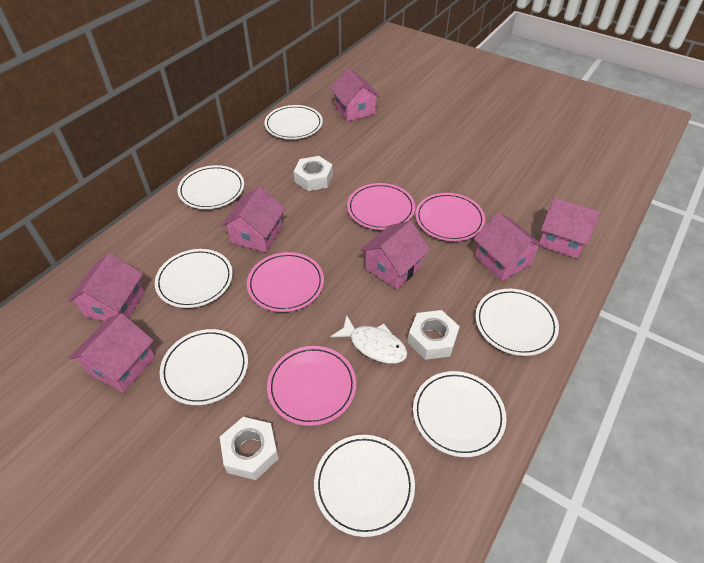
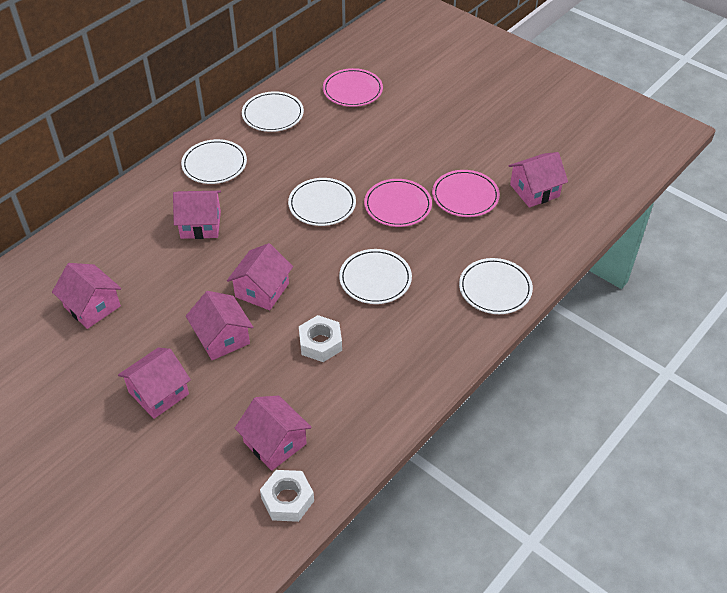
pink plate: 4 -> 3
white fish: 1 -> 0
white nut: 3 -> 2
white plate: 7 -> 5

